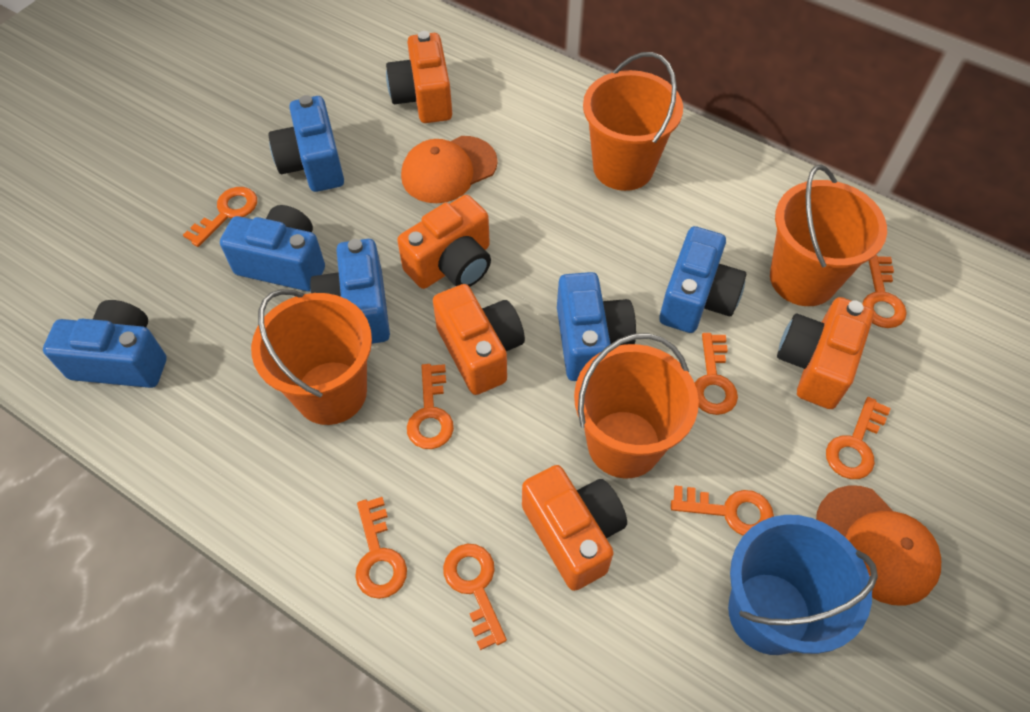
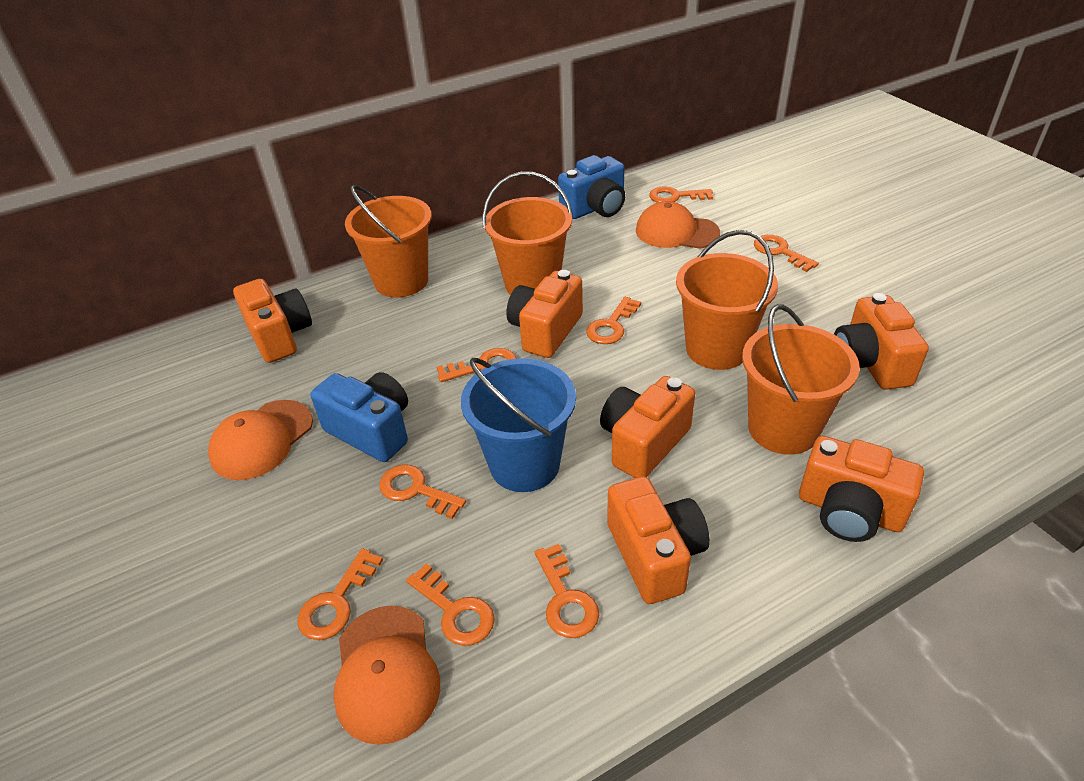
blue camera: 6 -> 2
orange camera: 5 -> 6
orange cap: 2 -> 3

